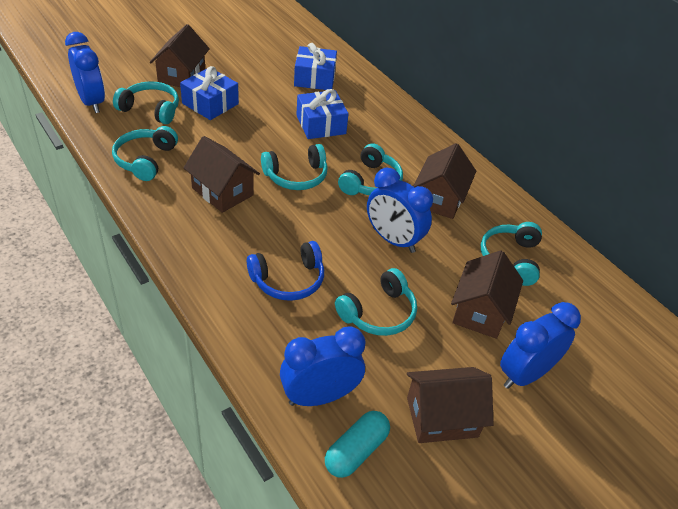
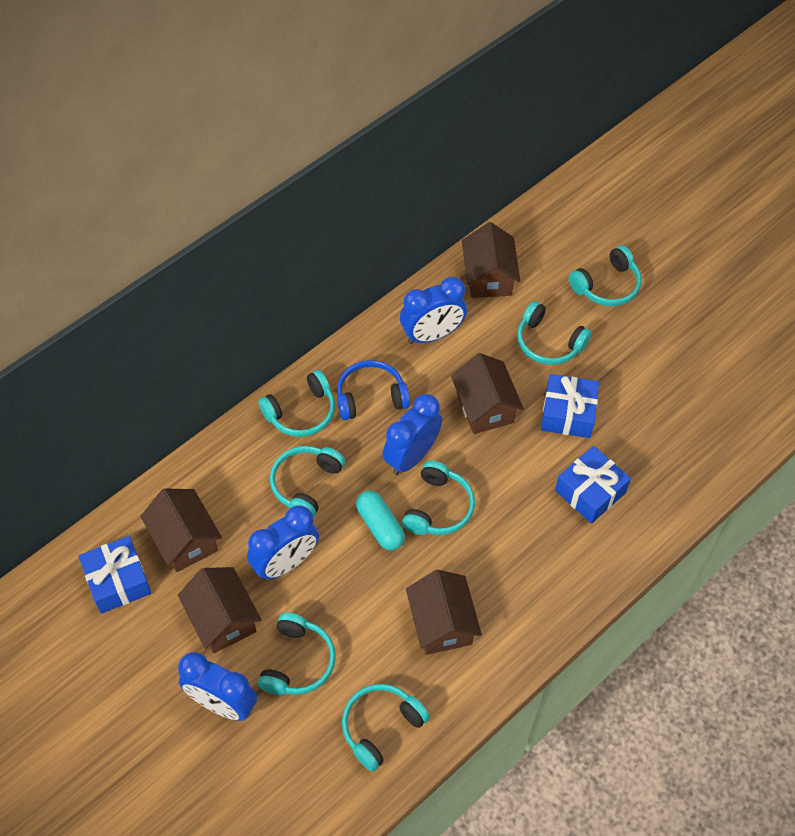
turquoise headphones: 6 -> 7

